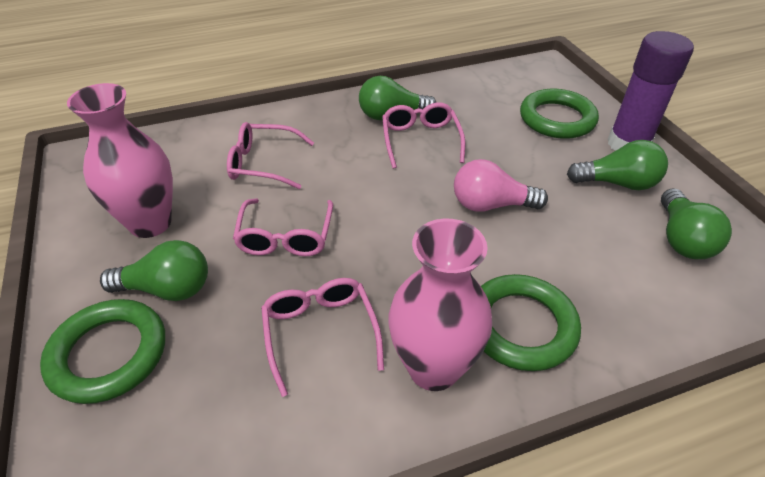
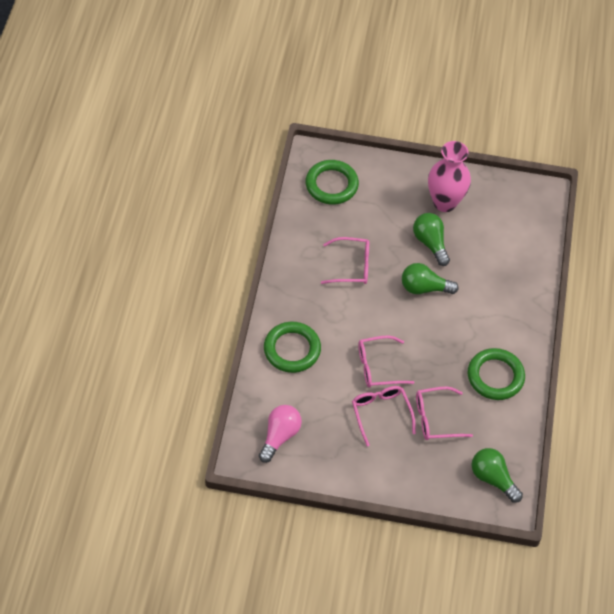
green light bulb: 4 -> 3
pink vase: 2 -> 1
purple glue stick: 1 -> 0

